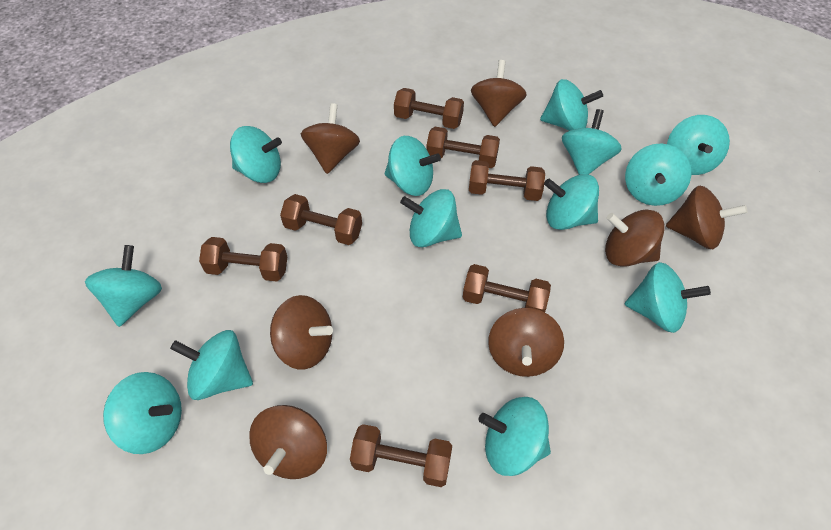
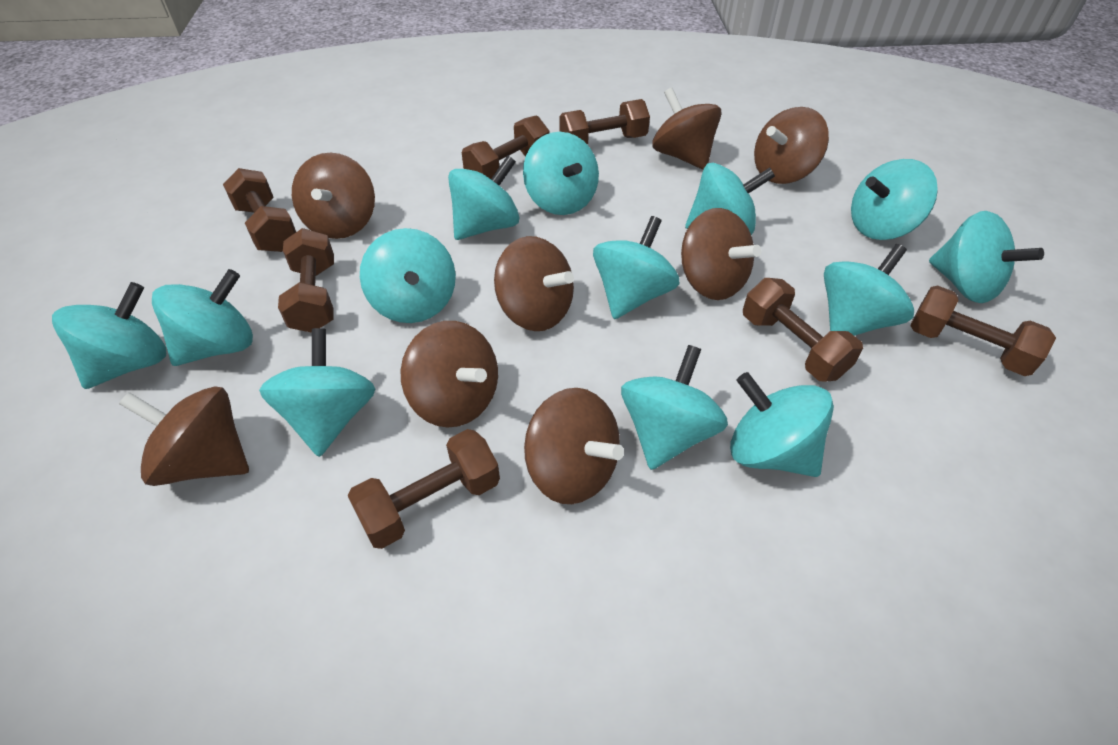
brown spinning top: 7 -> 8

